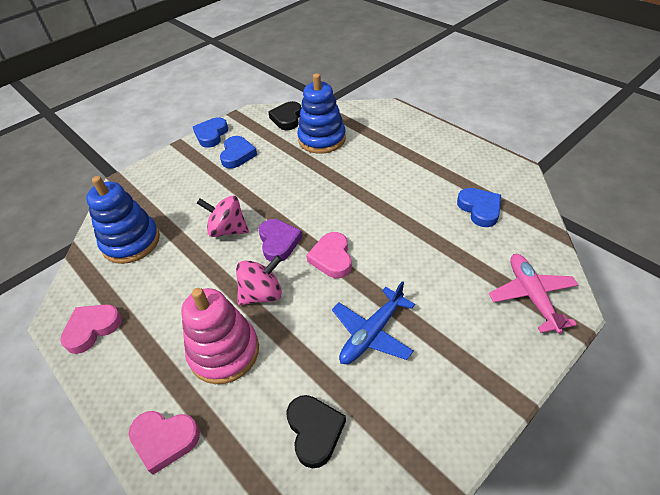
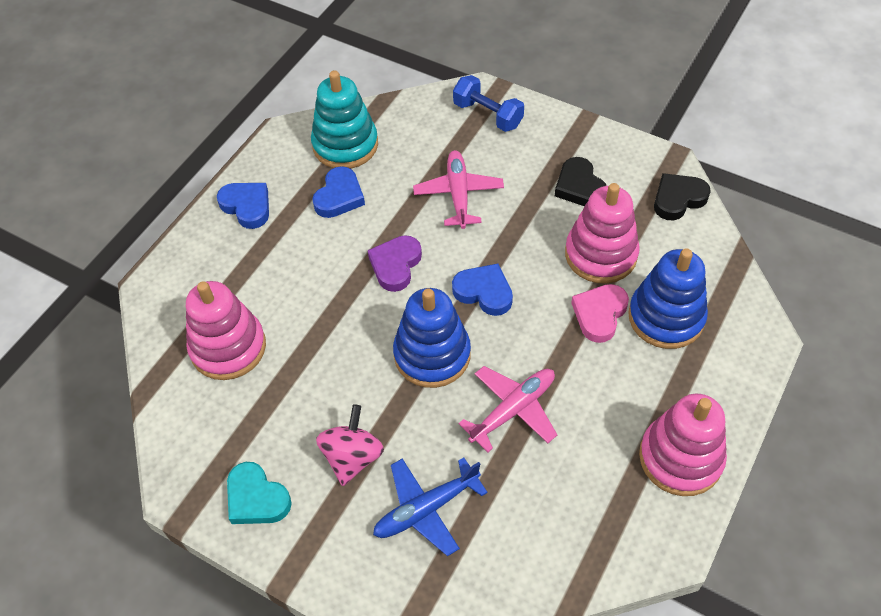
blue dumbbell: 0 -> 1
pink heart: 3 -> 1
pink plane: 1 -> 2
pink spinning top: 2 -> 1
pink stacking toy: 1 -> 3
turquoise heart: 0 -> 1
turquoise stacking toy: 0 -> 1

